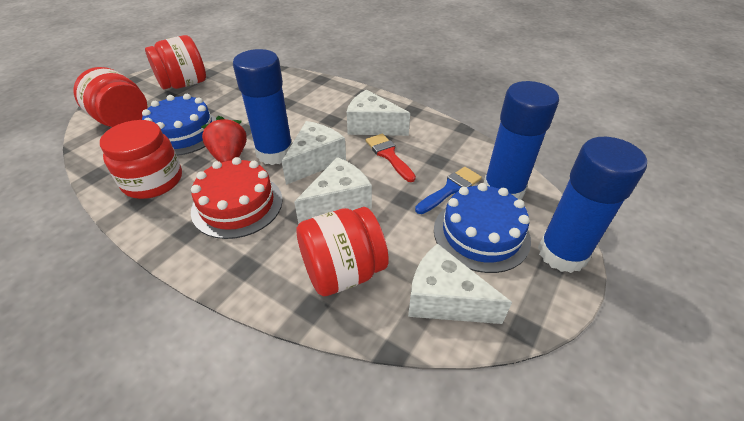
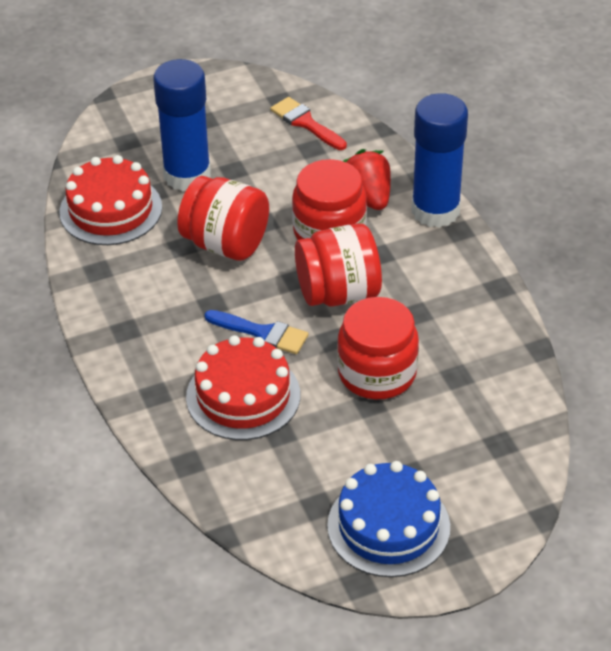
blue cake: 2 -> 1
blue glue stick: 3 -> 2
red cake: 1 -> 2
white cheese: 4 -> 0

